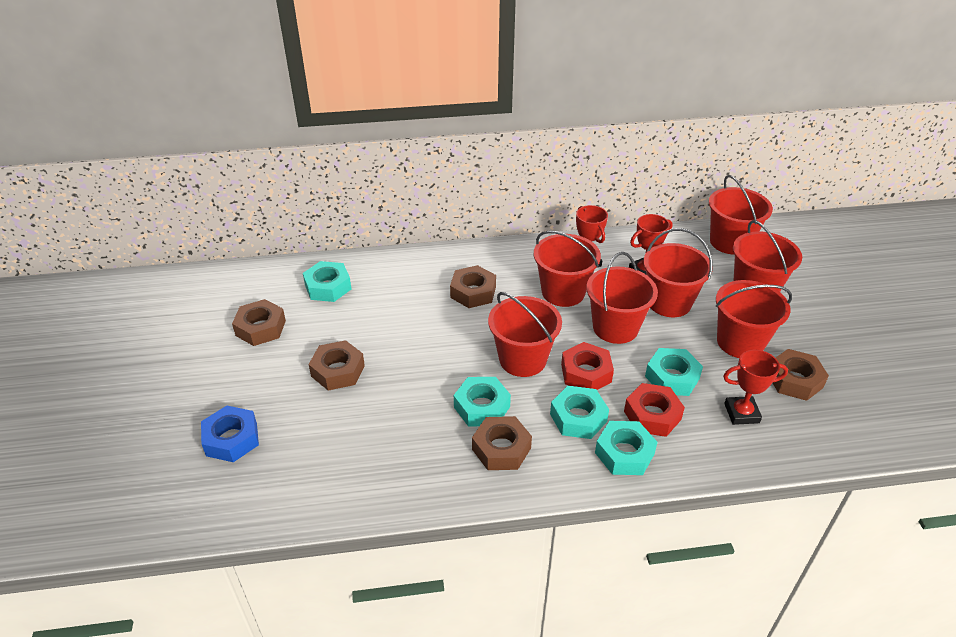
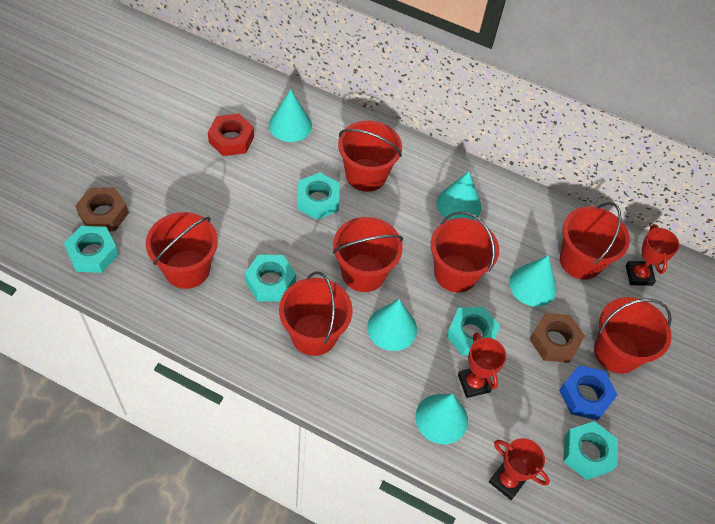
brown nut: 5 -> 2
red nut: 2 -> 1
turquoise cone: 0 -> 5

